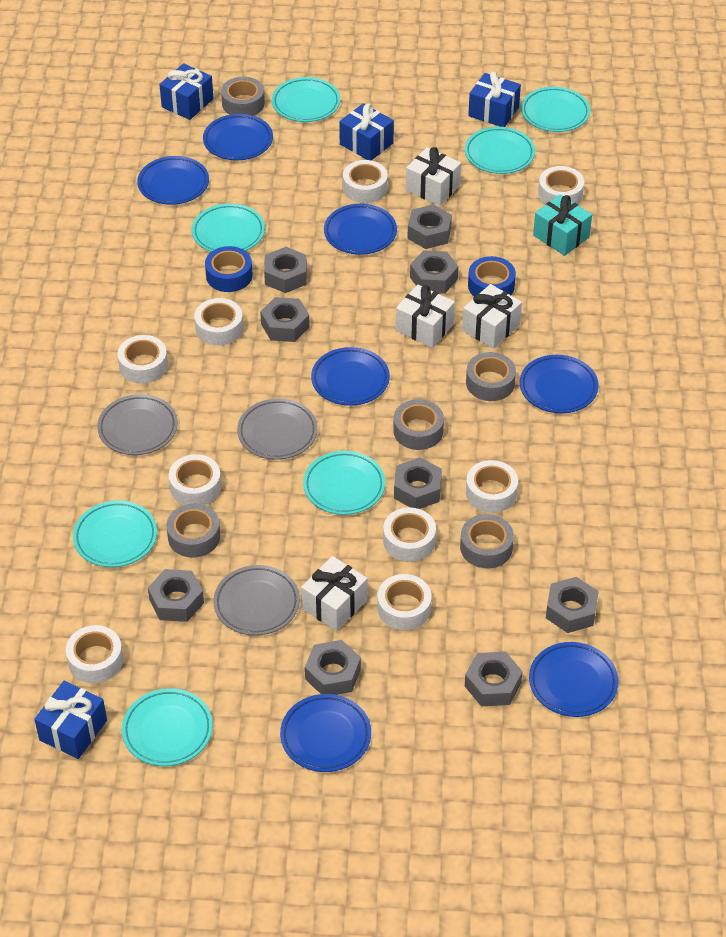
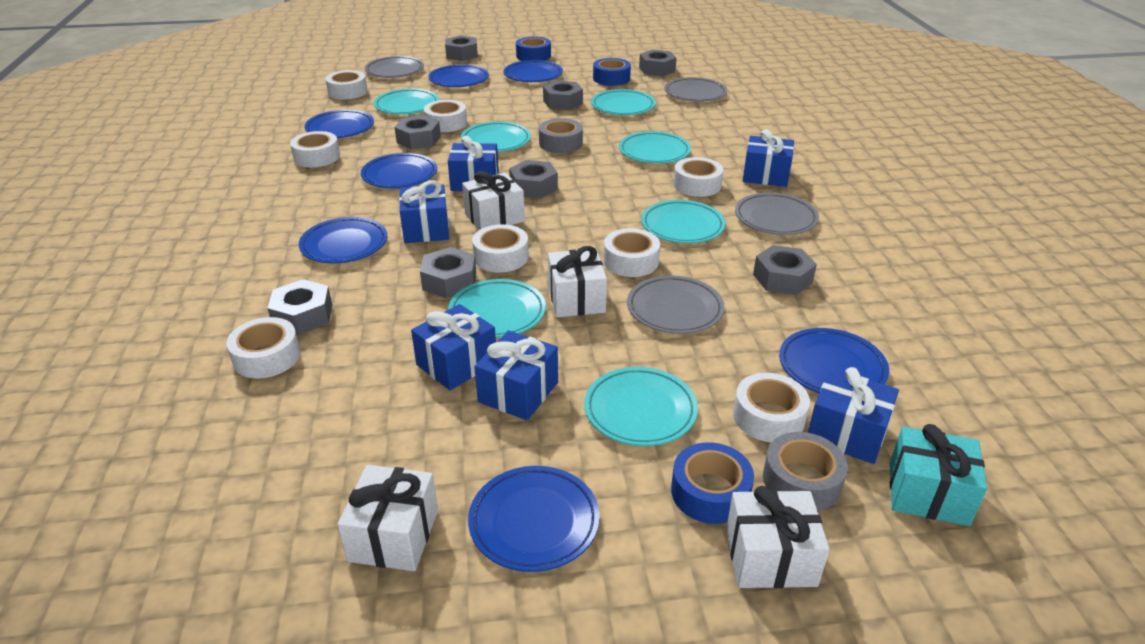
blue gift: 4 -> 6
blue tape: 2 -> 3
grey nut: 9 -> 8
grey plate: 3 -> 4
grey tape: 5 -> 2
white tape: 9 -> 8

